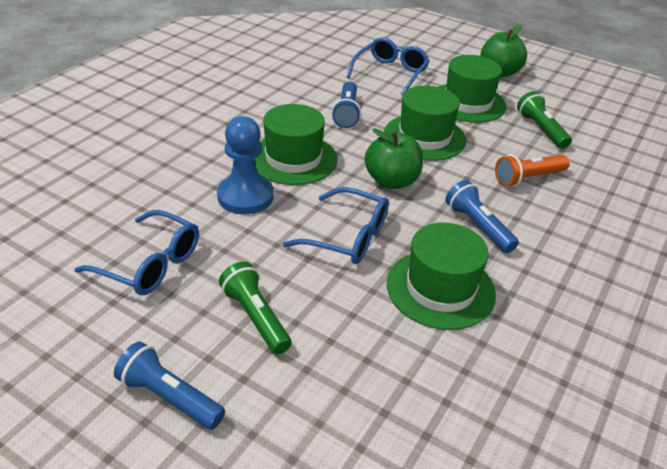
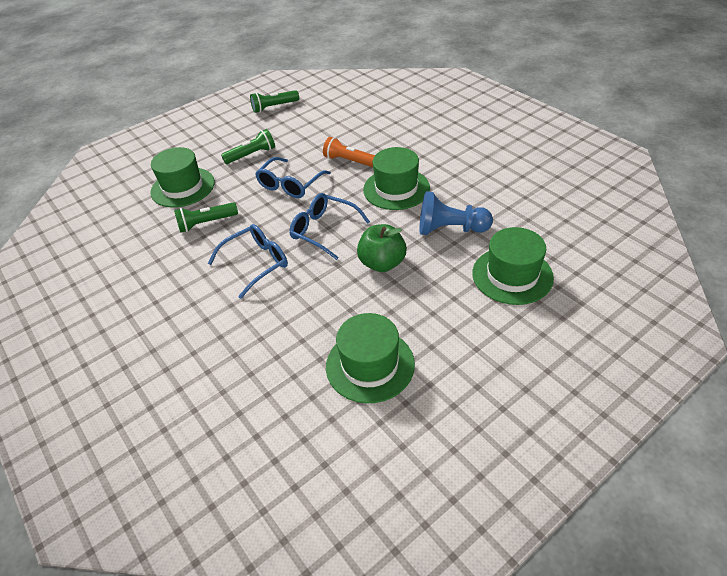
blue flashlight: 3 -> 0
green apple: 2 -> 1
green flashlight: 2 -> 3

